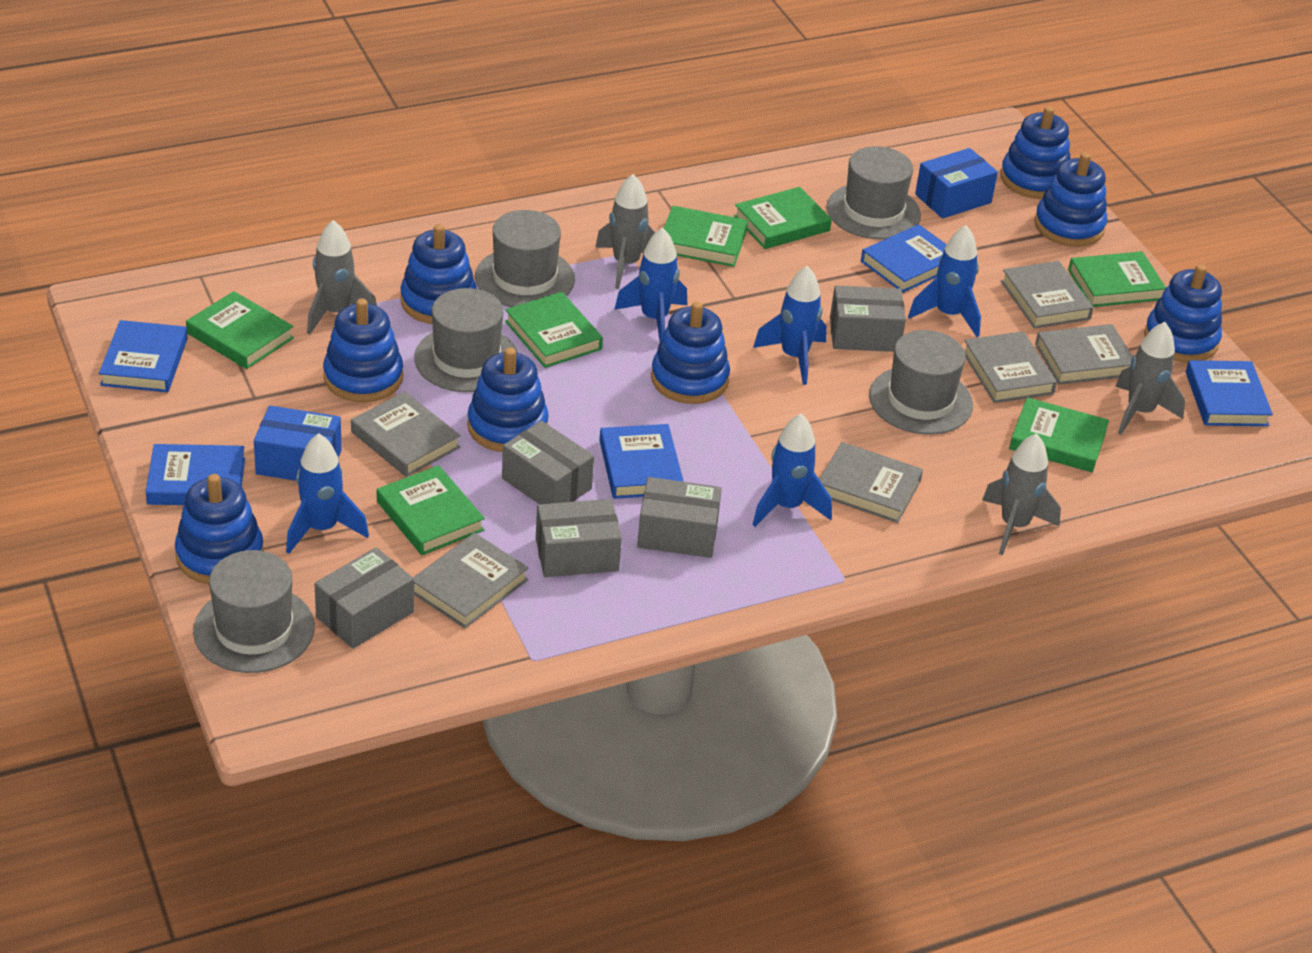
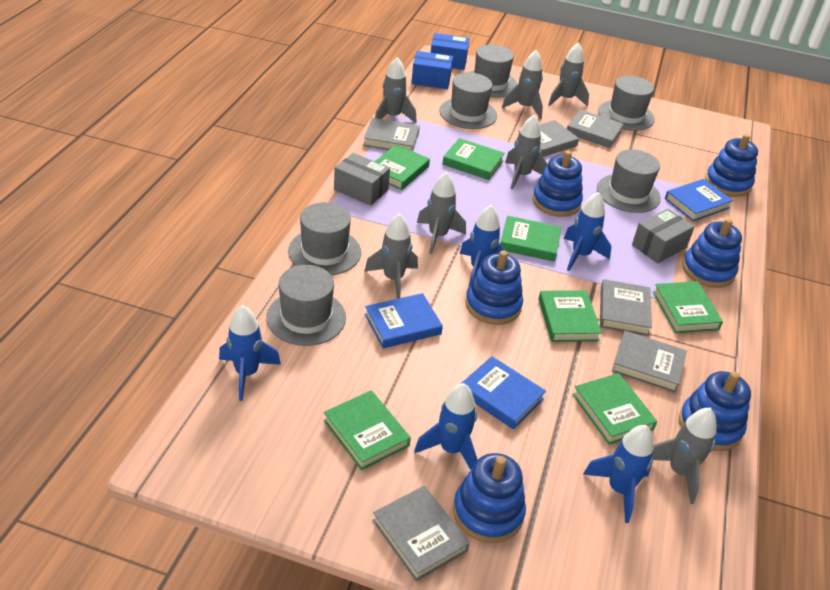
blue book: 5 -> 3
blue stacking toy: 8 -> 6
grey box: 5 -> 2
grey hat: 5 -> 6
grey rocket: 4 -> 7

